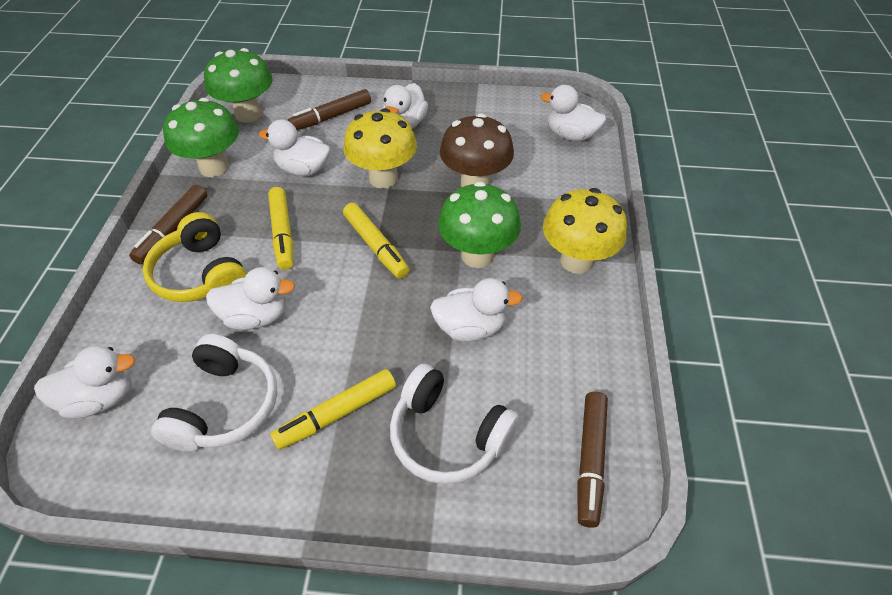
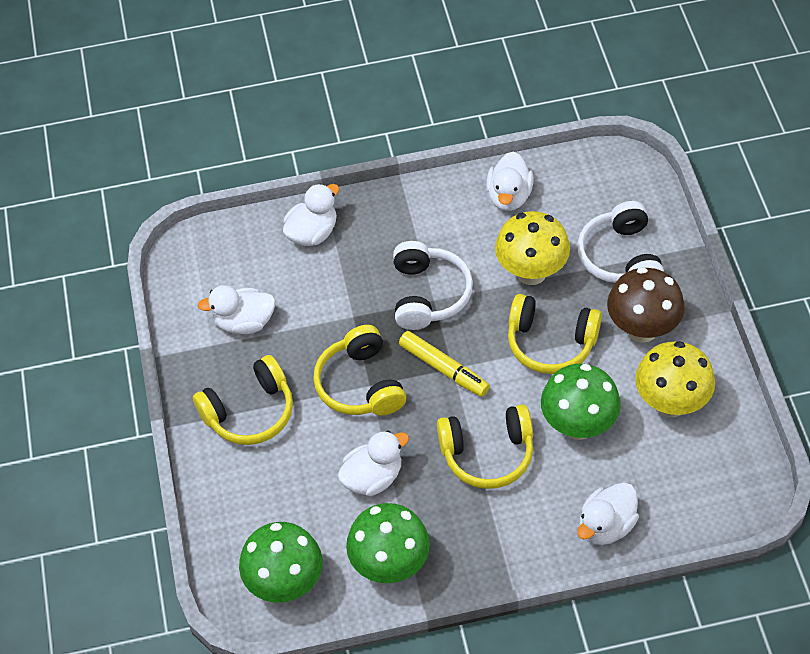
brown marker: 3 -> 0
white duck: 6 -> 5
yellow headphones: 1 -> 4
yellow marker: 3 -> 1

